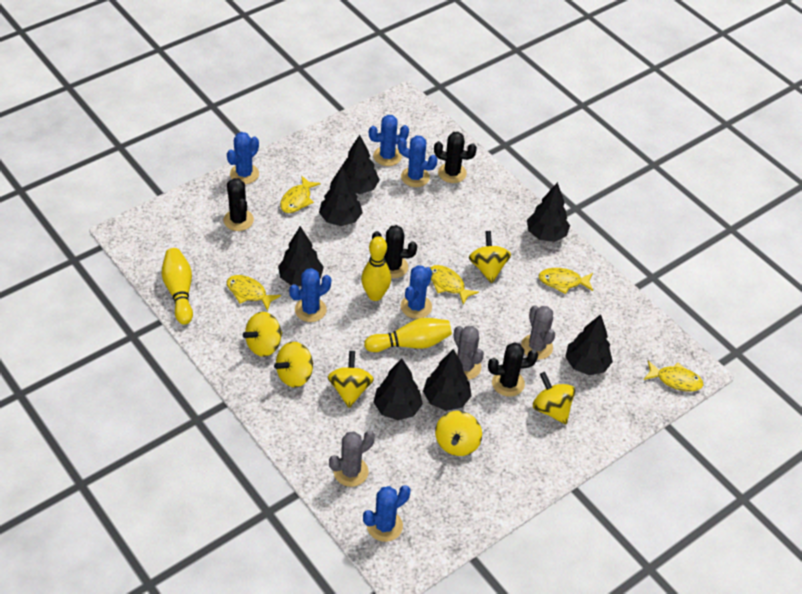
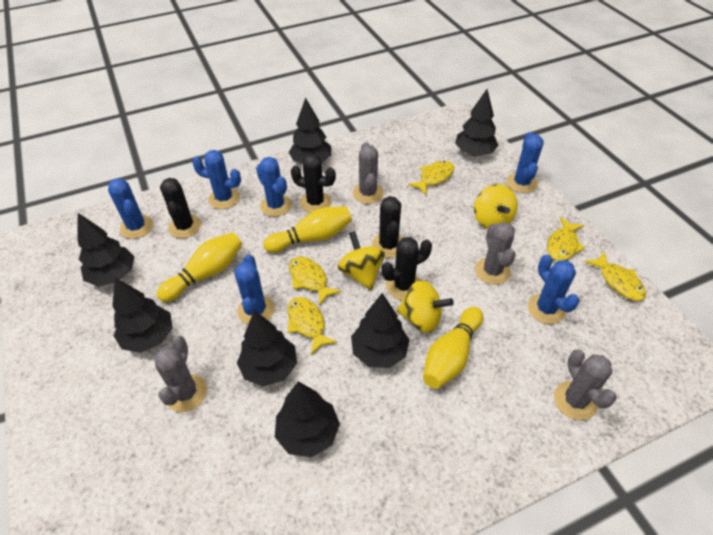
grey cactus: 3 -> 4
yellow spinning top: 6 -> 3

